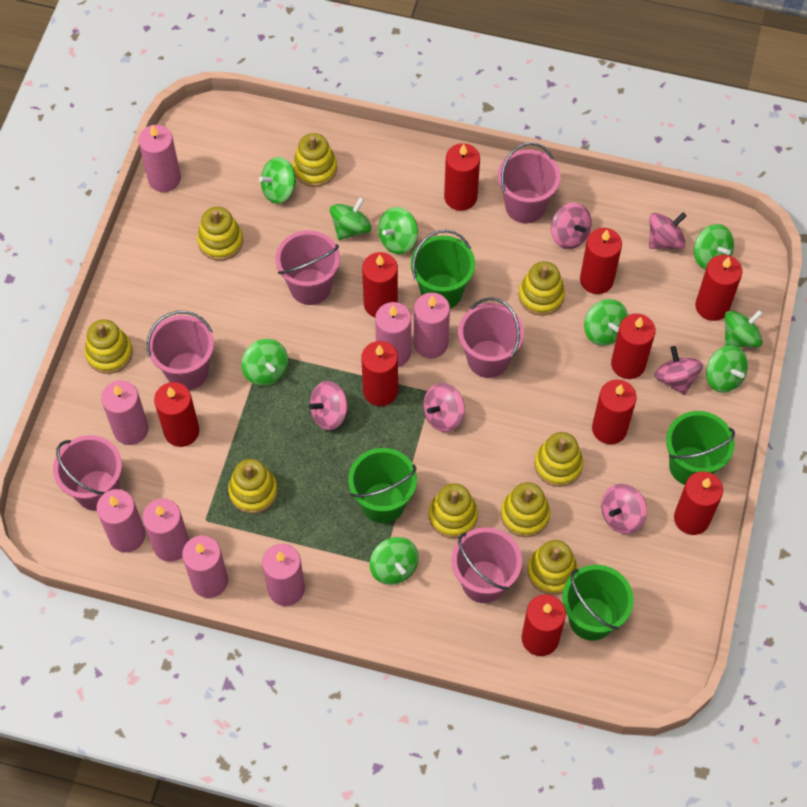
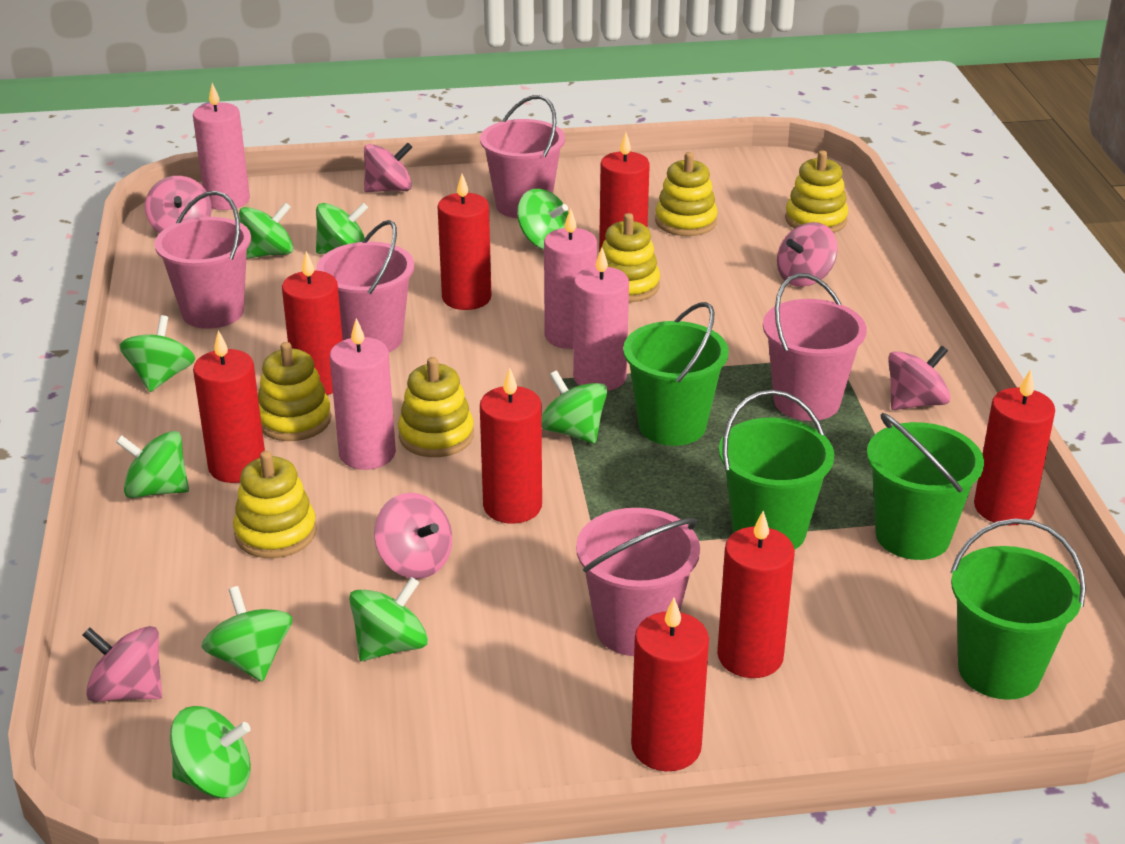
pink bucket: 6 -> 5
pink candle: 8 -> 4
red candle: 10 -> 8
yellow stacking toy: 9 -> 6

